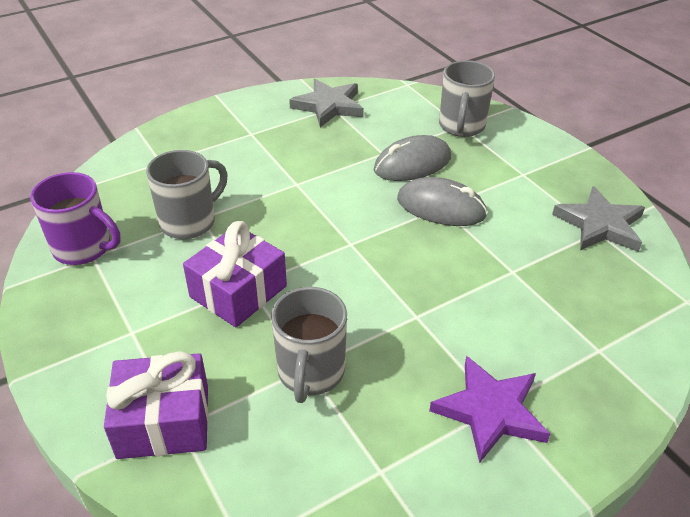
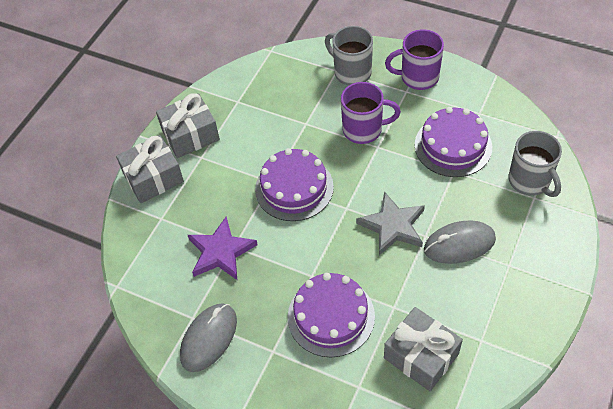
grey gift: 0 -> 3
grey mug: 3 -> 2
grey star: 2 -> 1
purple cake: 0 -> 3
purple gift: 2 -> 0
purple mug: 1 -> 2

